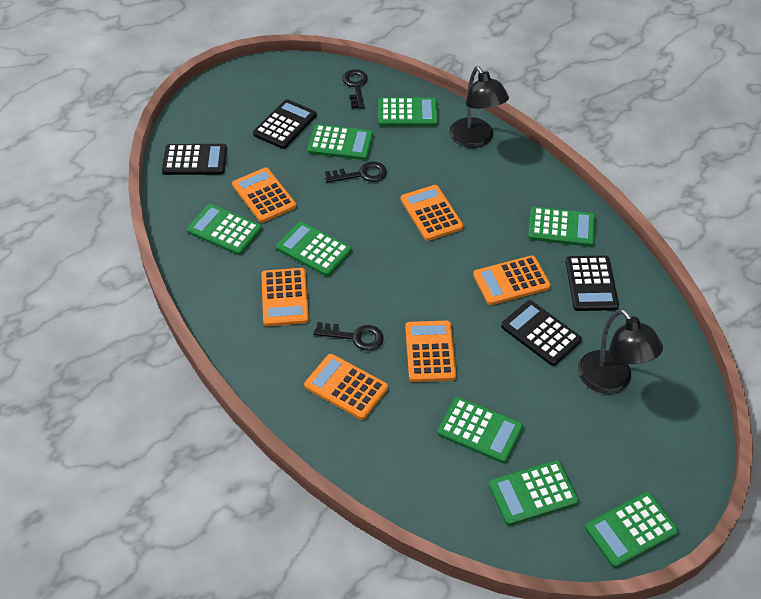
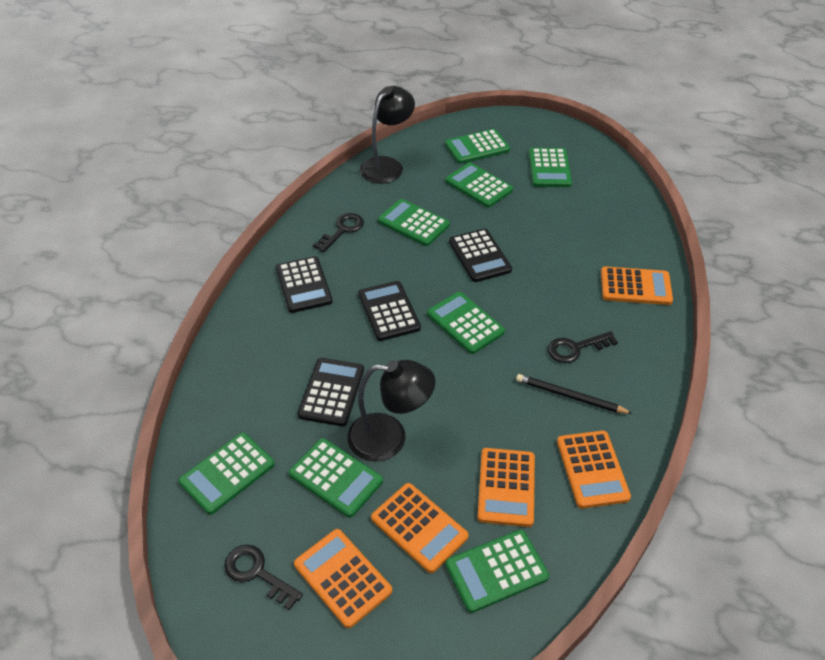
black pencil: 0 -> 1
orange calculator: 6 -> 5

